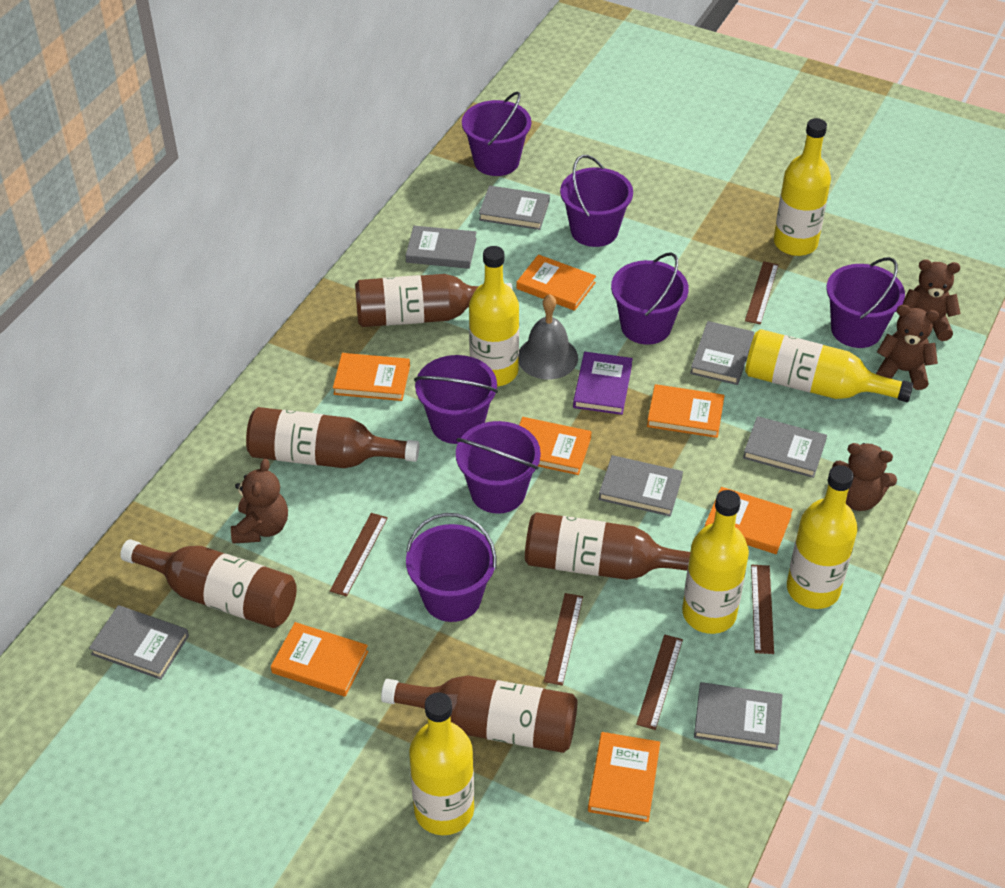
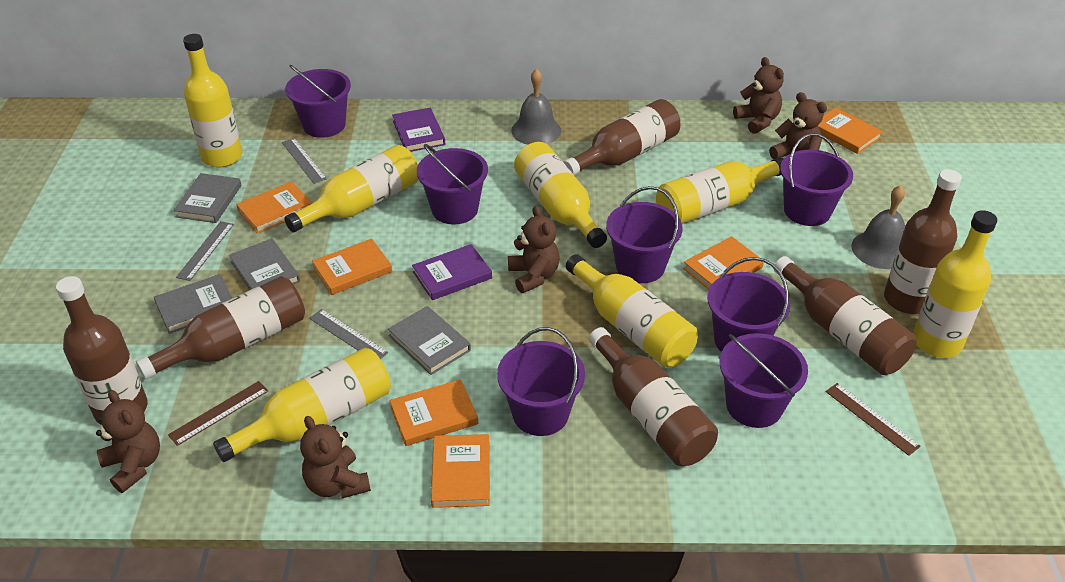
brown bottle: 5 -> 6
brown ruler: 5 -> 2
brown teddy bear: 4 -> 5
grey bell: 1 -> 2
grey book: 7 -> 4
grey ruler: 0 -> 3
orange book: 7 -> 6
purple book: 1 -> 2
yellow bottle: 6 -> 7

